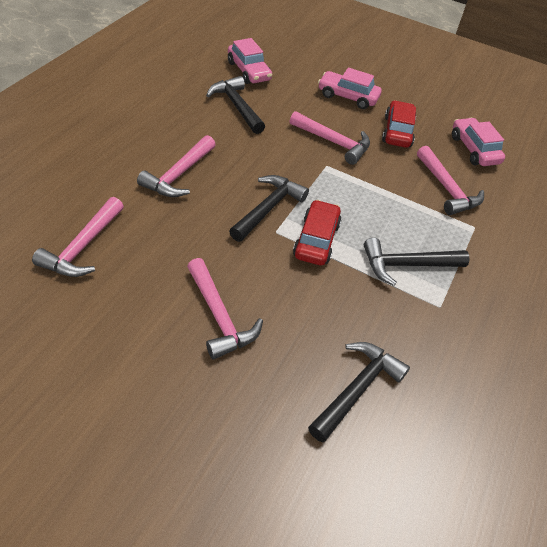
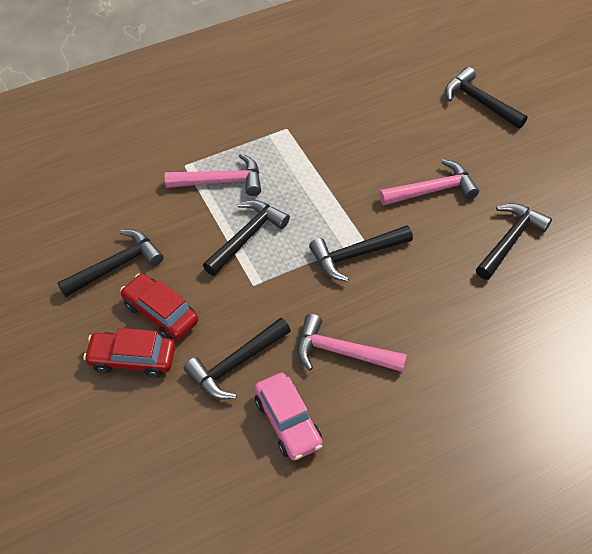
black hammer: 4 -> 6
pink car: 3 -> 1
pink hammer: 5 -> 3

